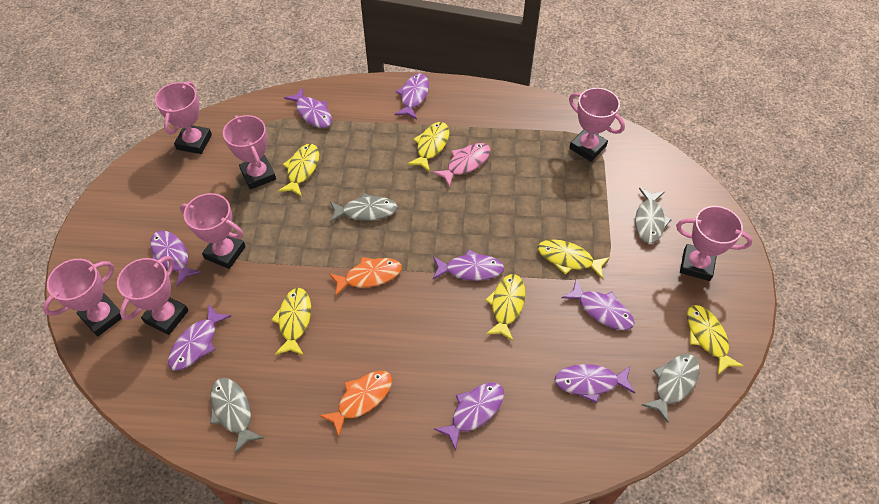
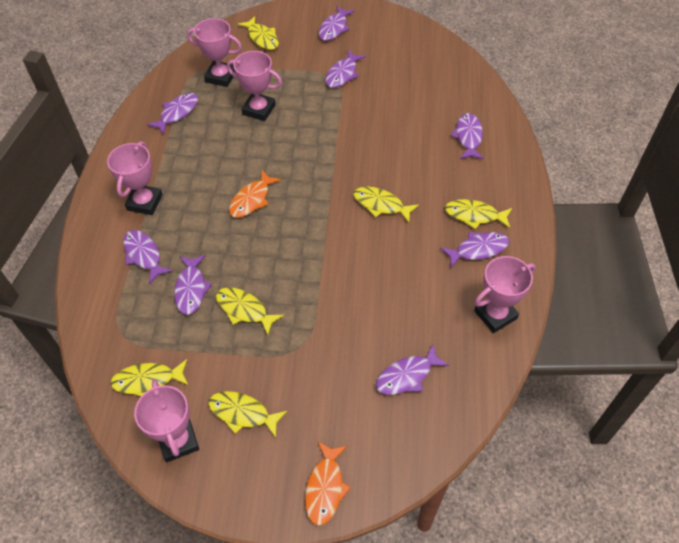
grey fish: 4 -> 0
pink fish: 1 -> 0
pink trophy: 7 -> 5

